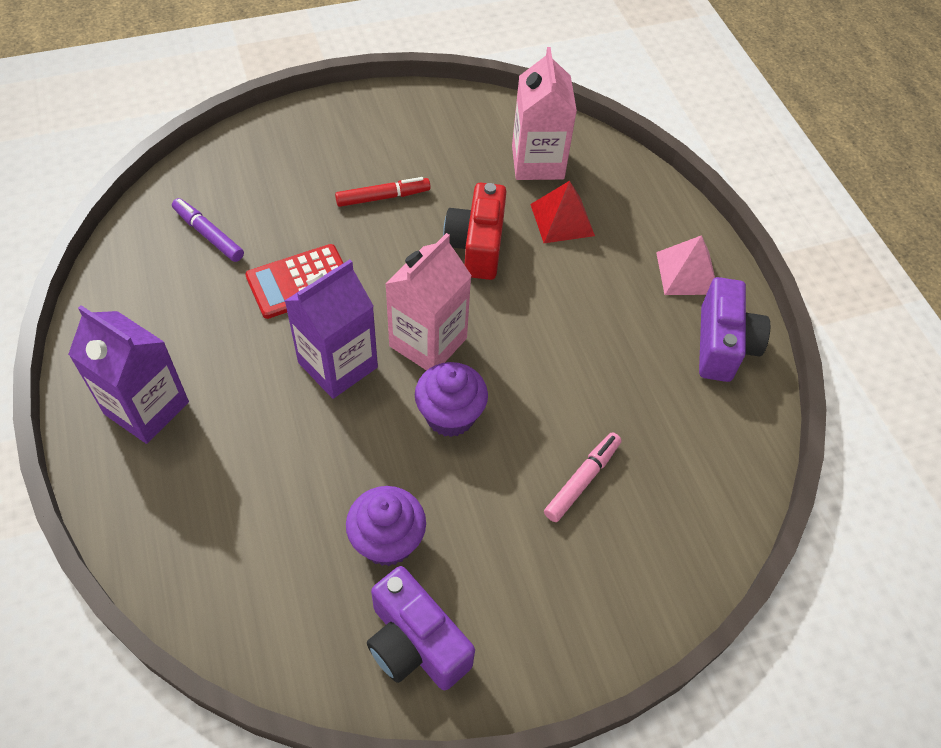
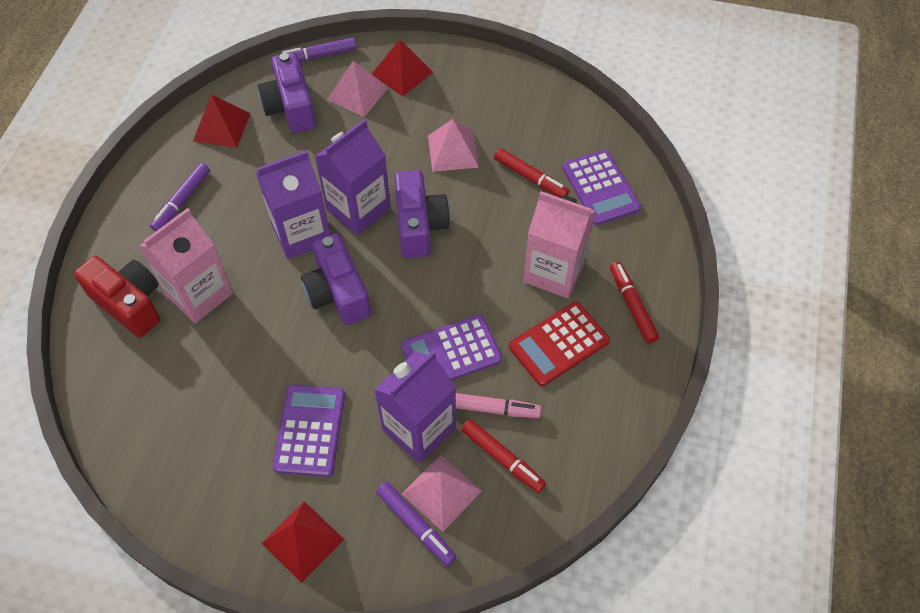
pink pyramid: 1 -> 3
purple calculator: 0 -> 3
purple camera: 2 -> 3
purple carton: 2 -> 3
purple cupcake: 2 -> 0
purple marker: 1 -> 3
red marker: 1 -> 3
red pyramid: 1 -> 3

